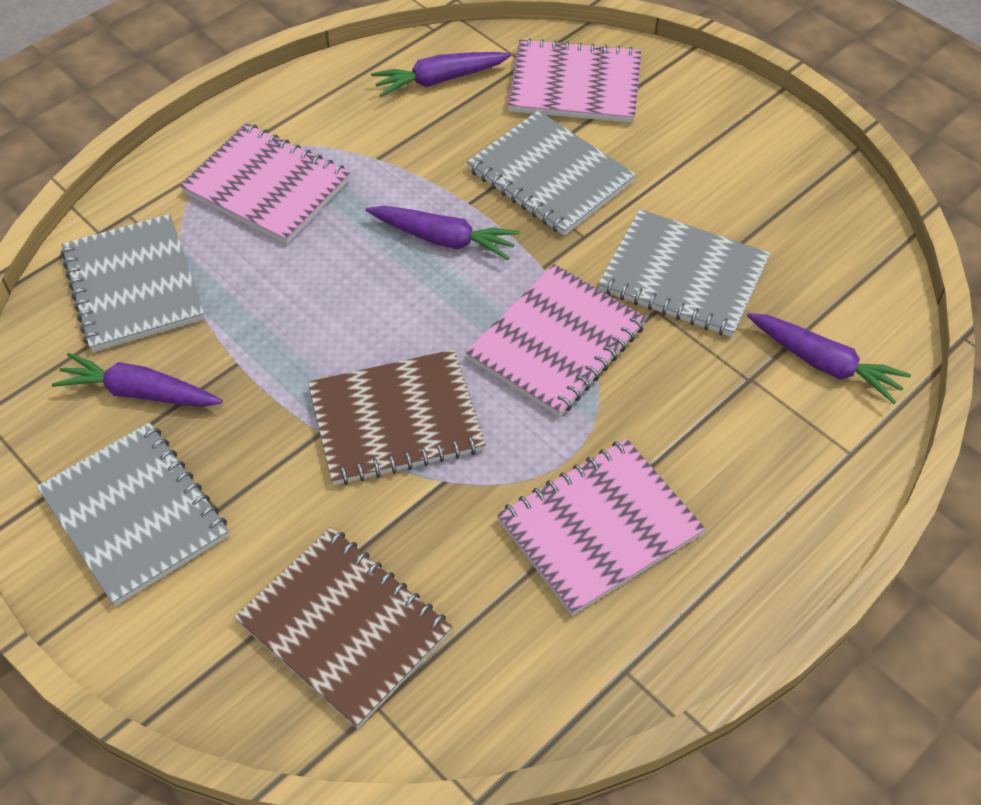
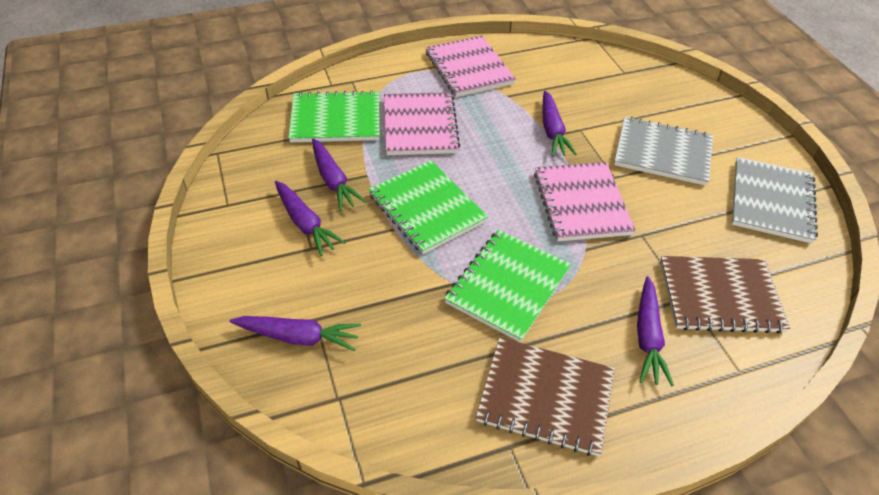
green notebook: 0 -> 3
grey notebook: 4 -> 2
pink notebook: 4 -> 3
purple carrot: 4 -> 5

